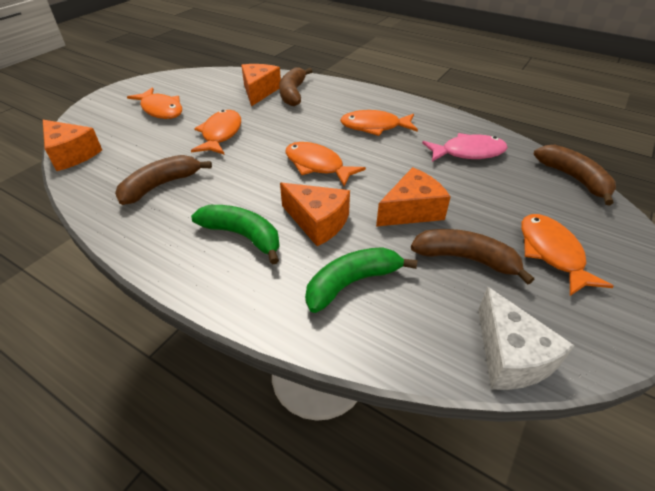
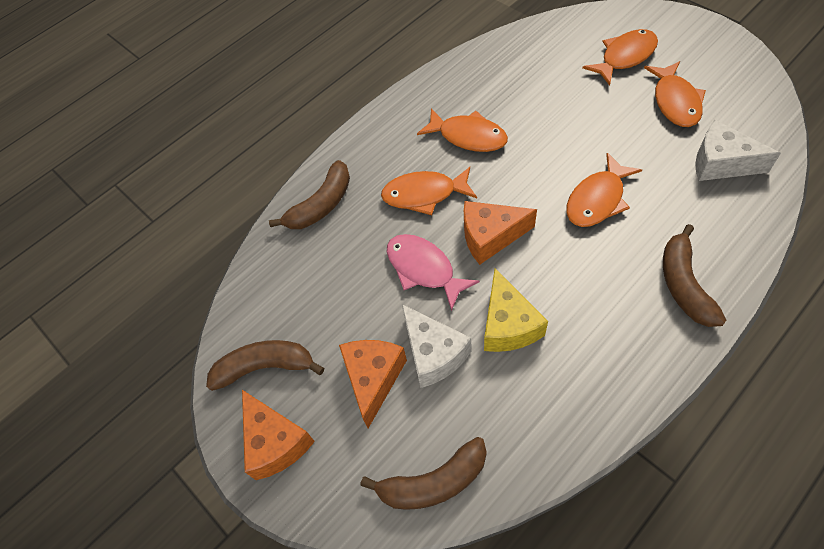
green banana: 2 -> 0
orange cheese: 4 -> 3
white cheese: 1 -> 2
yellow cheese: 0 -> 1

